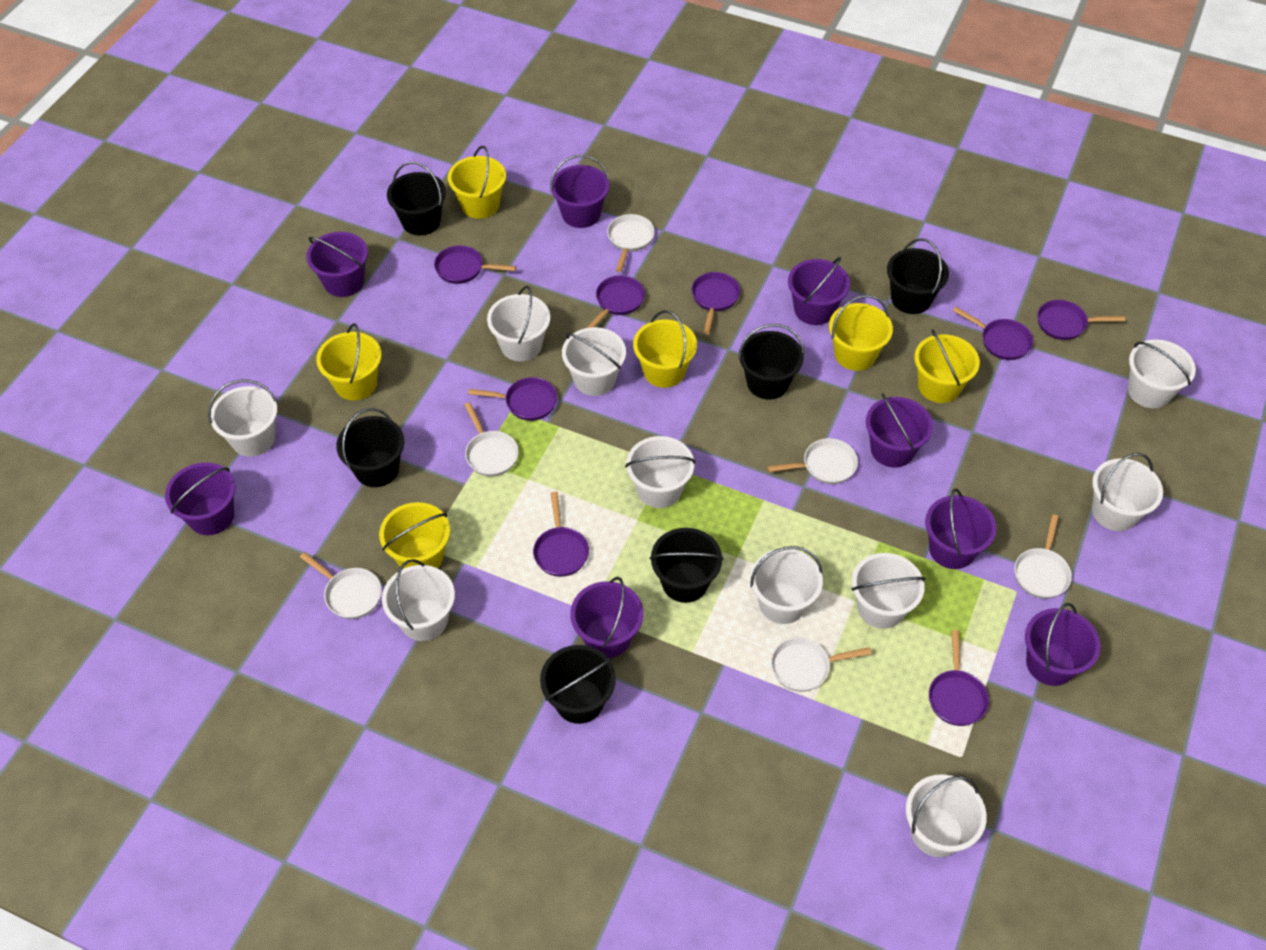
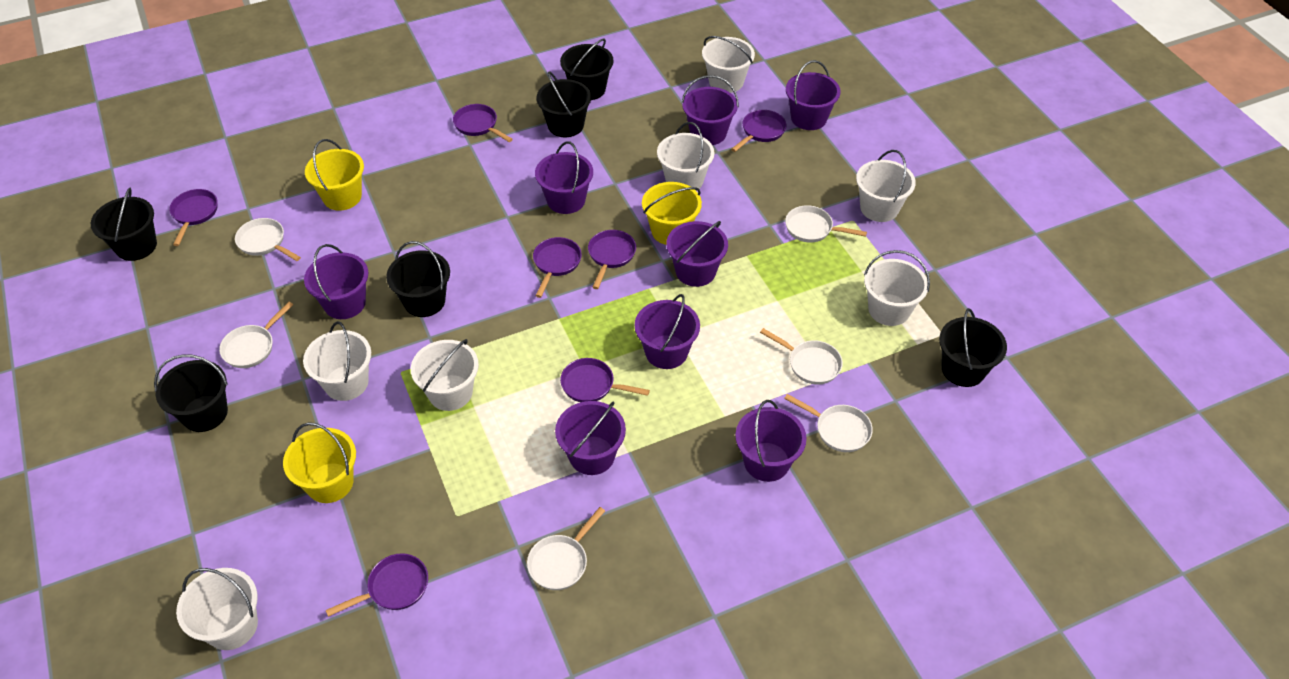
purple pan: 8 -> 7
white bucket: 10 -> 7
yellow bucket: 6 -> 3

